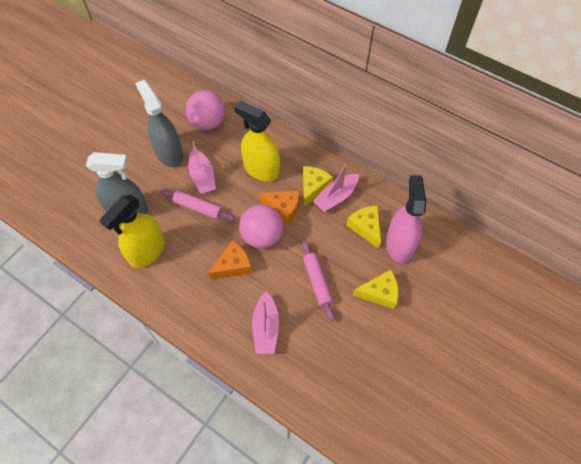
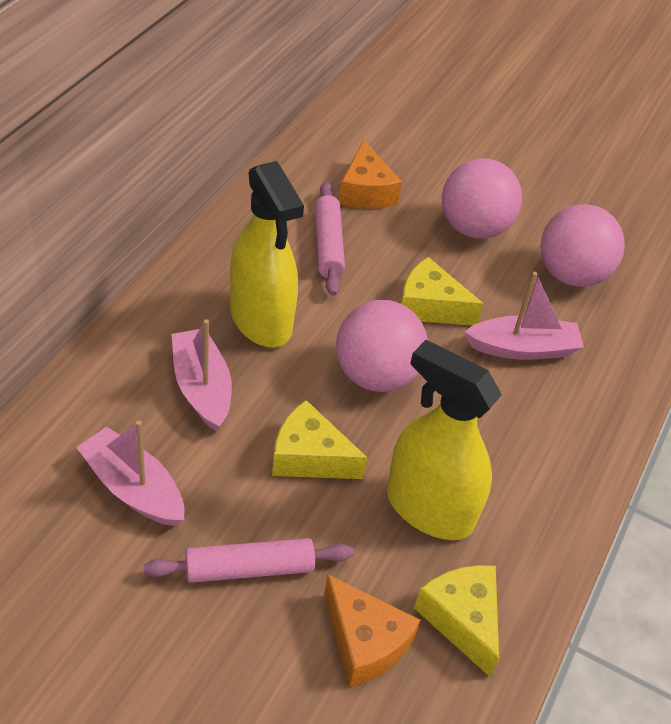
grey spray bottle: 2 -> 0
pink ball: 2 -> 3
pink spray bottle: 1 -> 0

